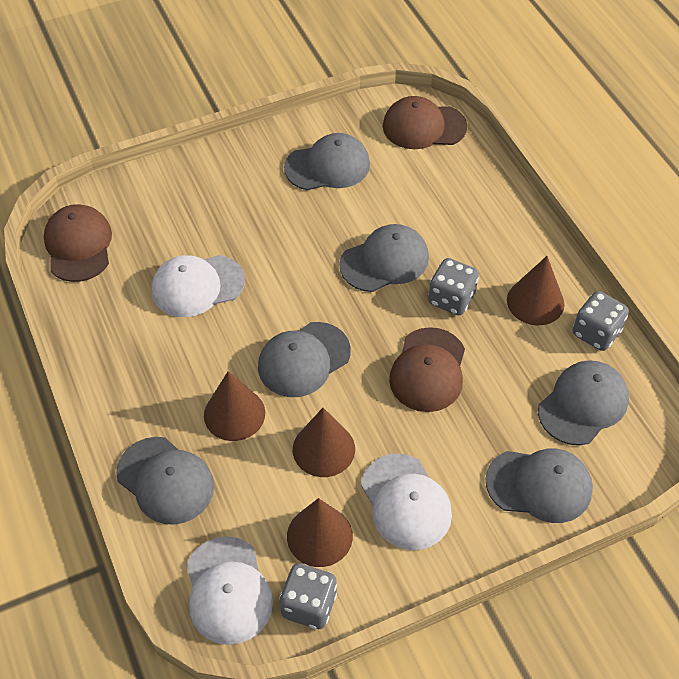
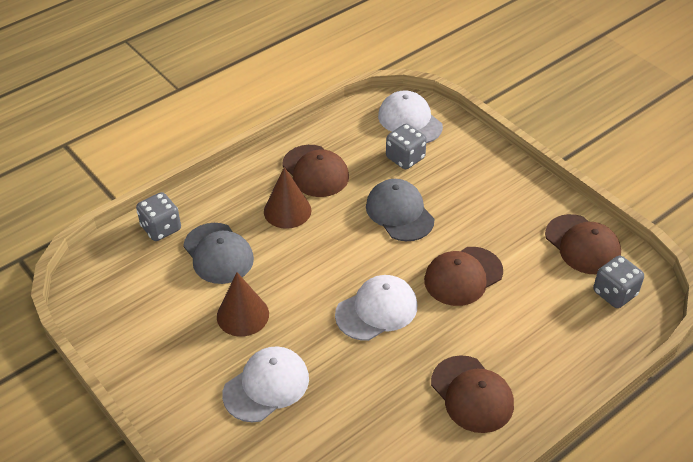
brown cap: 3 -> 4
brown cone: 4 -> 2
grey cap: 6 -> 2

